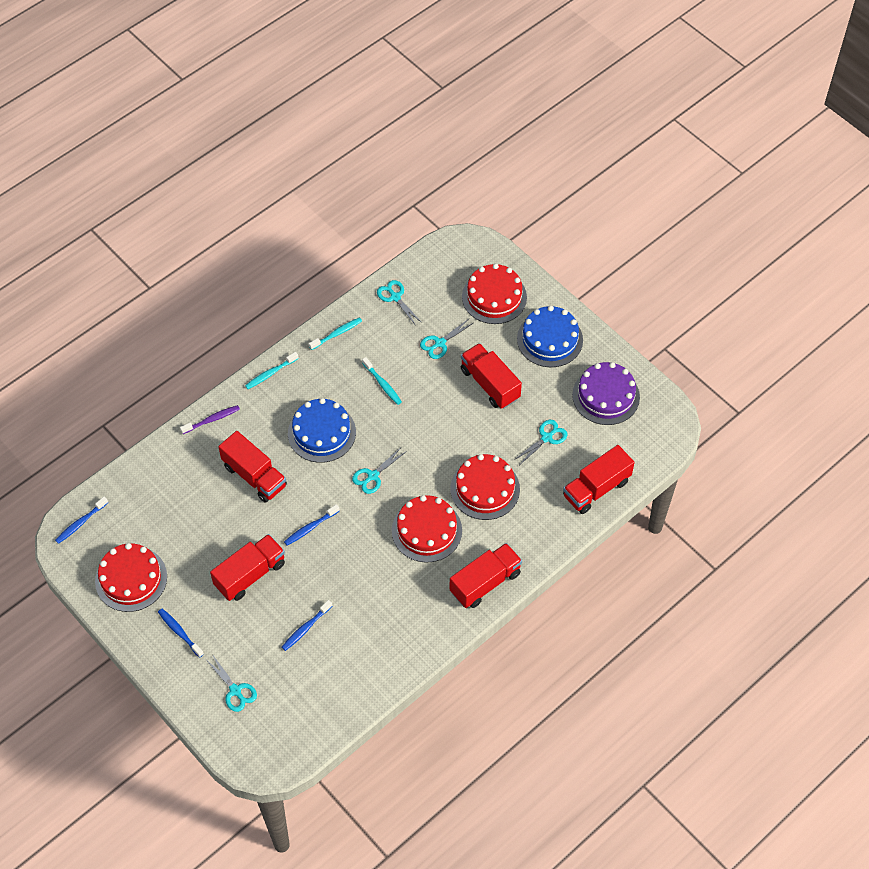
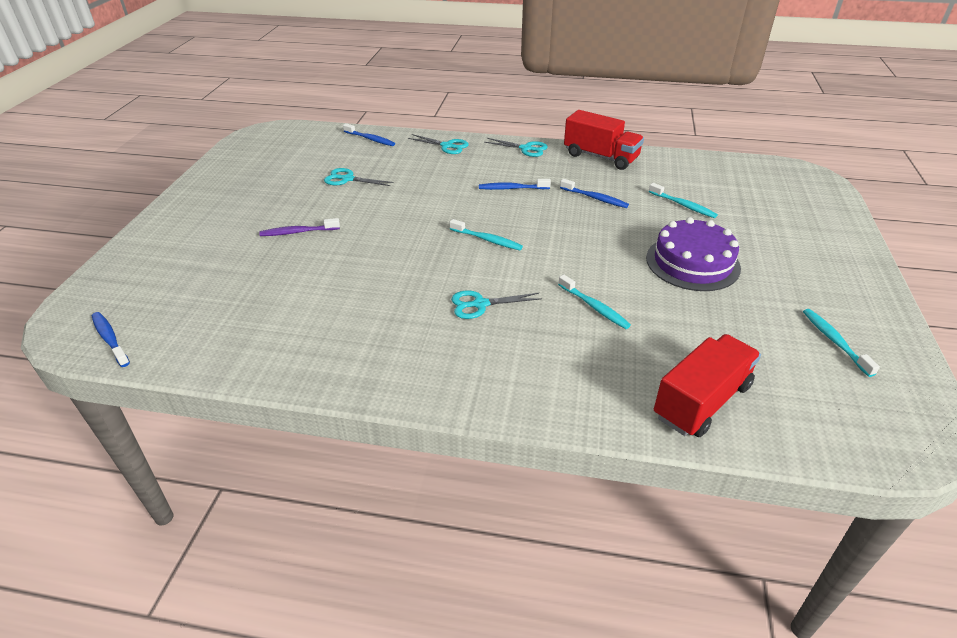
blue cake: 2 -> 0
red cake: 4 -> 0
red truck: 5 -> 2
turquoise scissors: 5 -> 4
turquoise toothbrush: 3 -> 4

